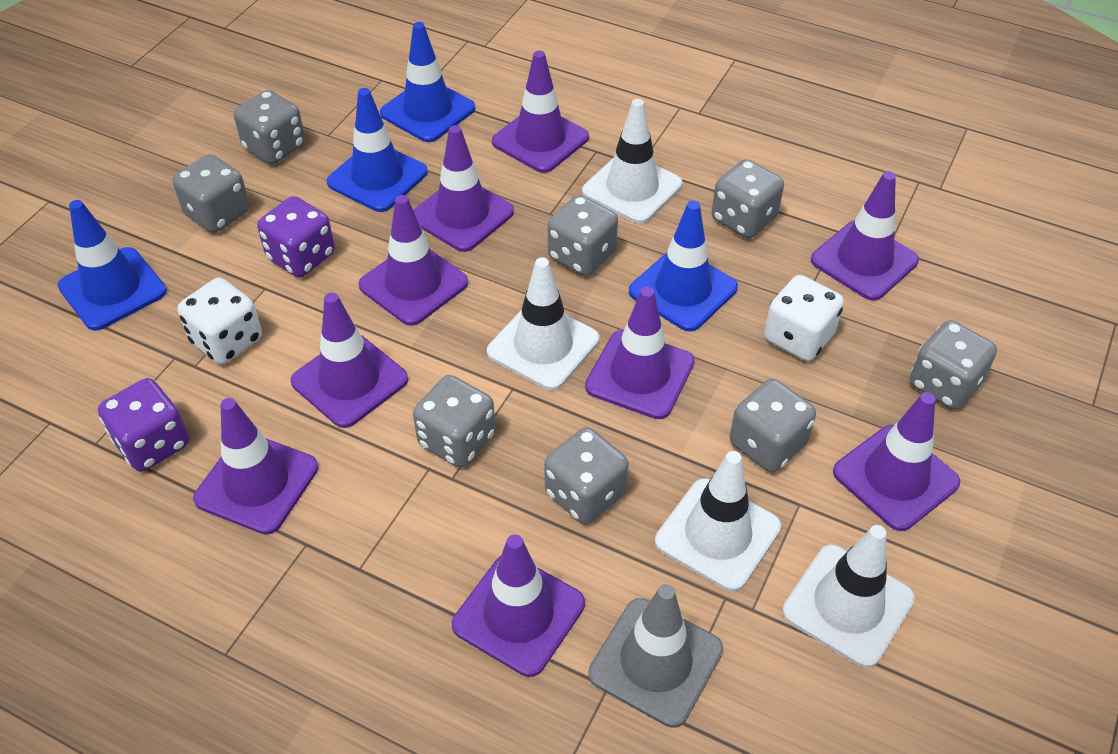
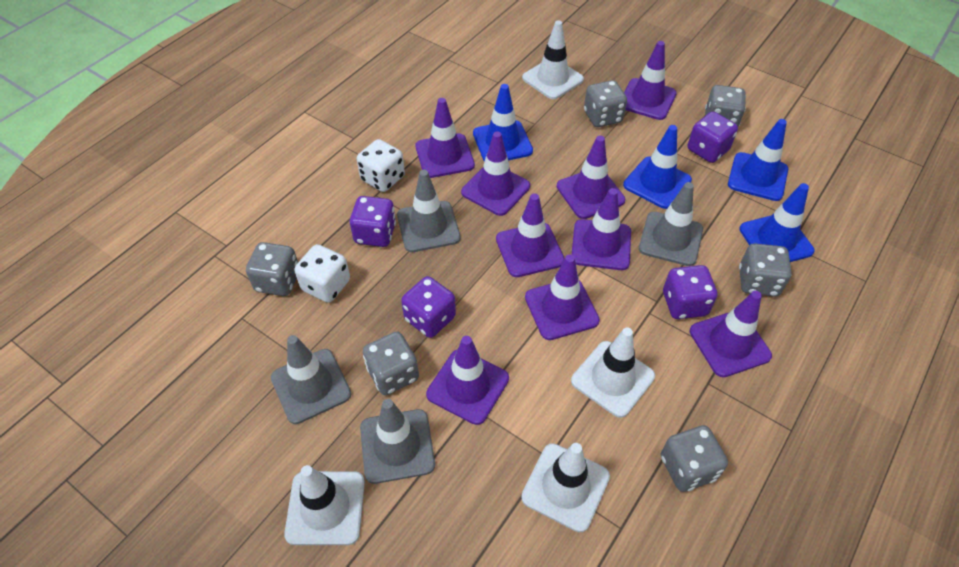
grey dice: 8 -> 6
grey traffic cone: 1 -> 4
purple dice: 2 -> 4

